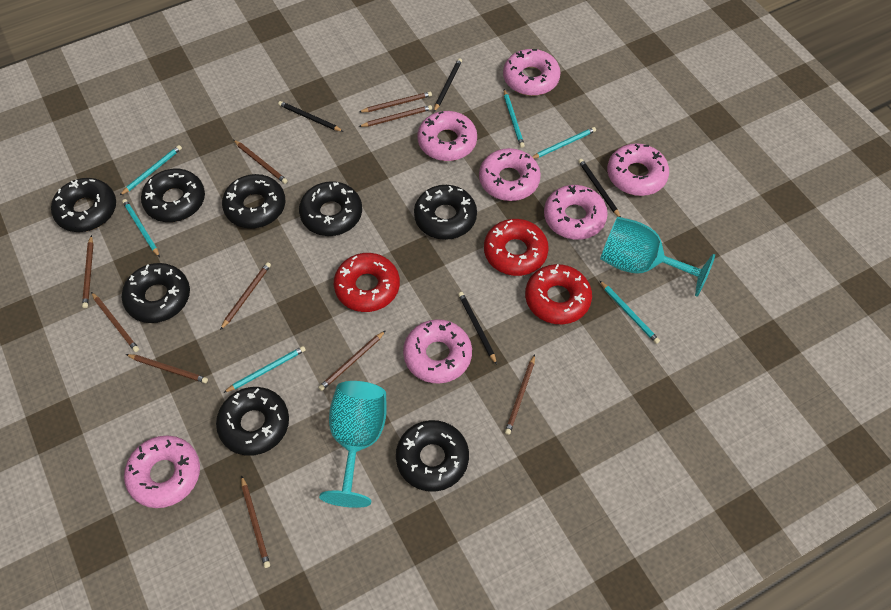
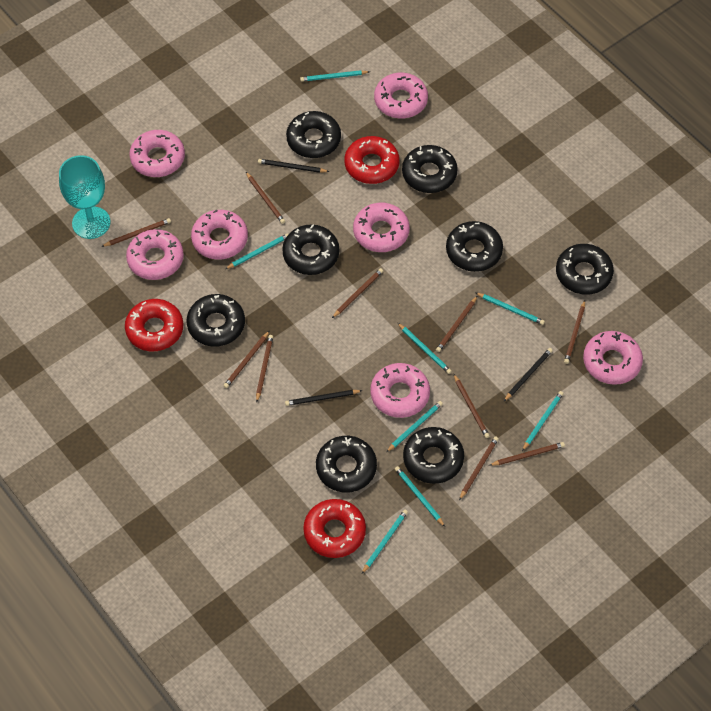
black pencil: 4 -> 3
turquoise goblet: 2 -> 1
turquoise pencil: 6 -> 8

